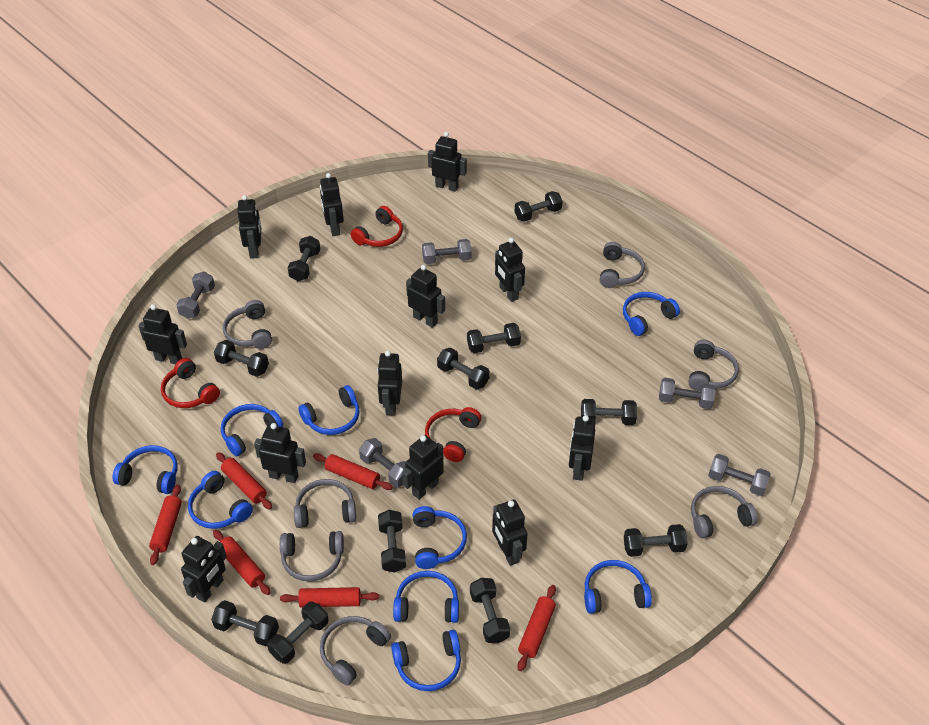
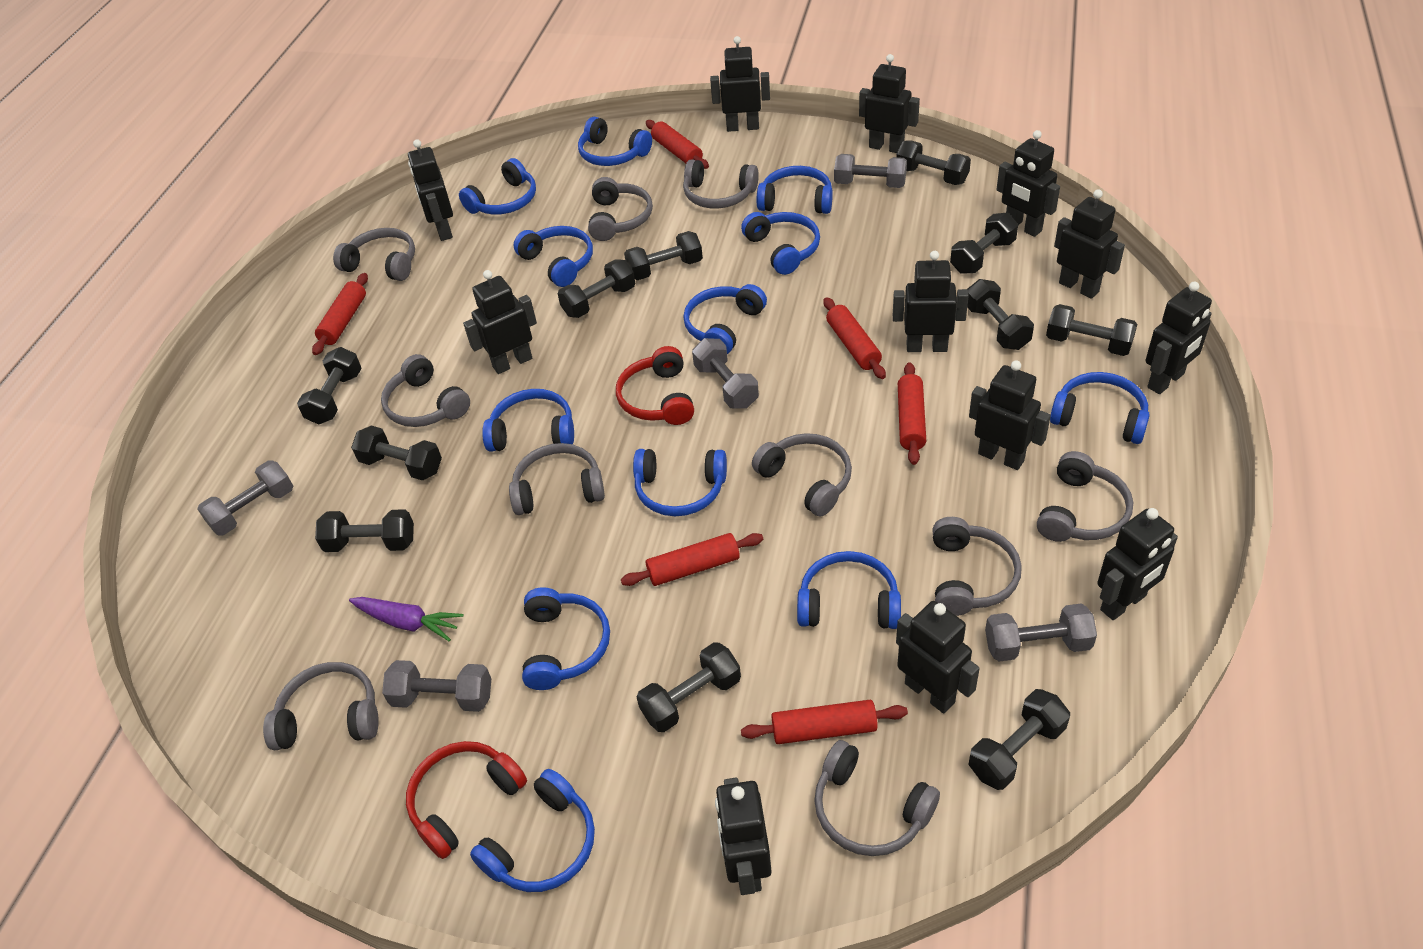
blue headphones: 9 -> 12
grey headphones: 7 -> 10
purple carrot: 0 -> 1
red headphones: 3 -> 2

